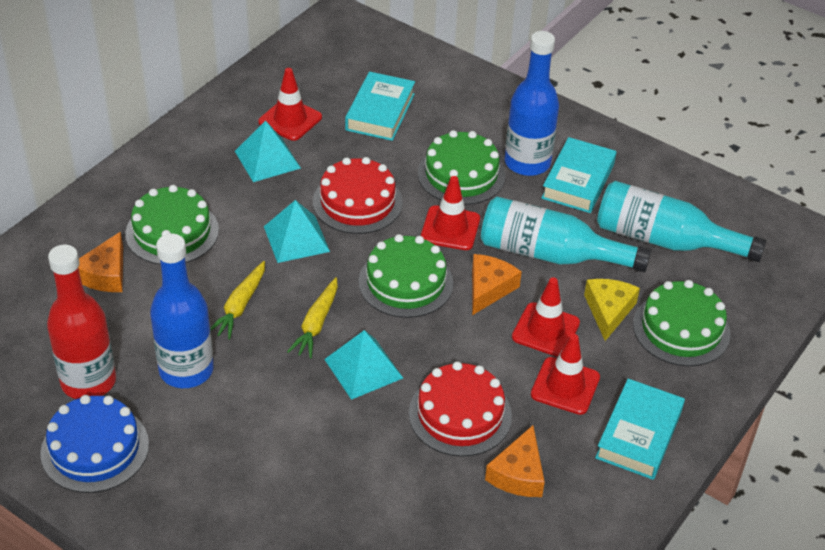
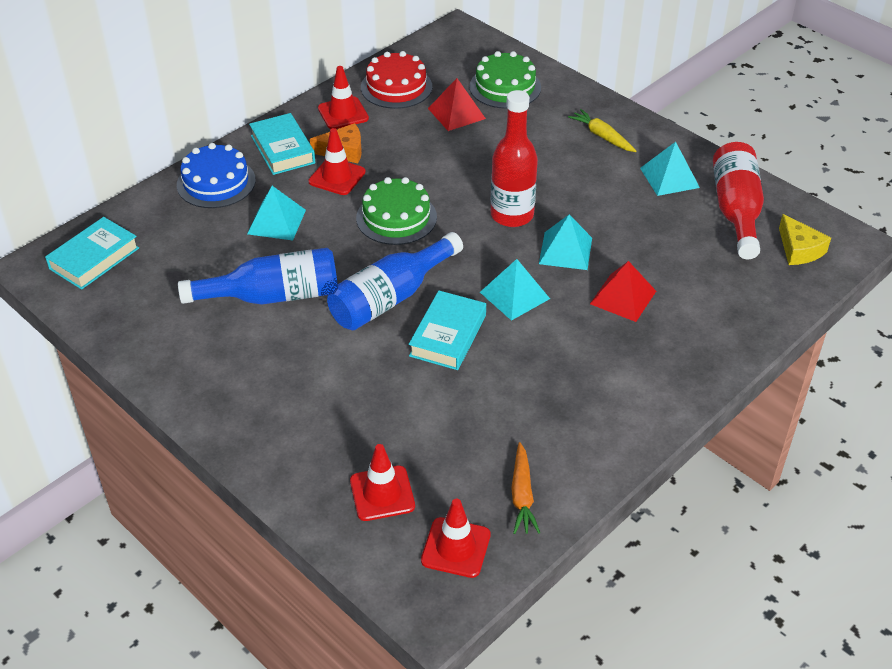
green cake: 4 -> 2
orange carrot: 0 -> 1
orange cheese: 3 -> 1
red bottle: 1 -> 2
red cake: 2 -> 1
red pyramid: 0 -> 2
turquoise bottle: 2 -> 0
turquoise pyramid: 3 -> 4
yellow carrot: 2 -> 1

